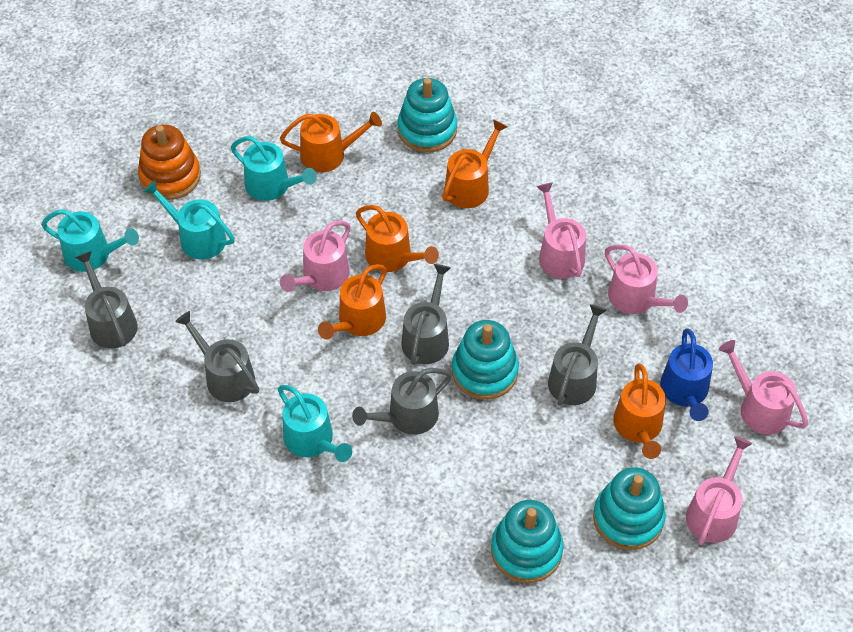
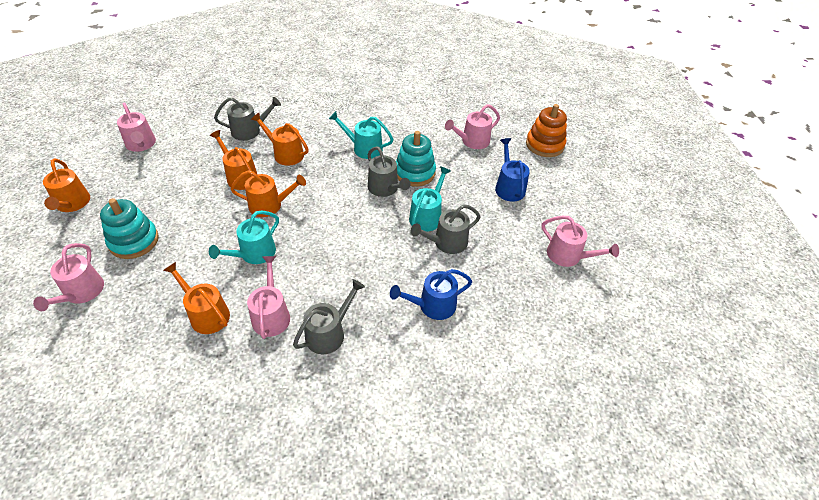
blue watering can: 1 -> 2
grey watering can: 5 -> 4
turquoise stacking toy: 4 -> 2
turquoise watering can: 4 -> 3

